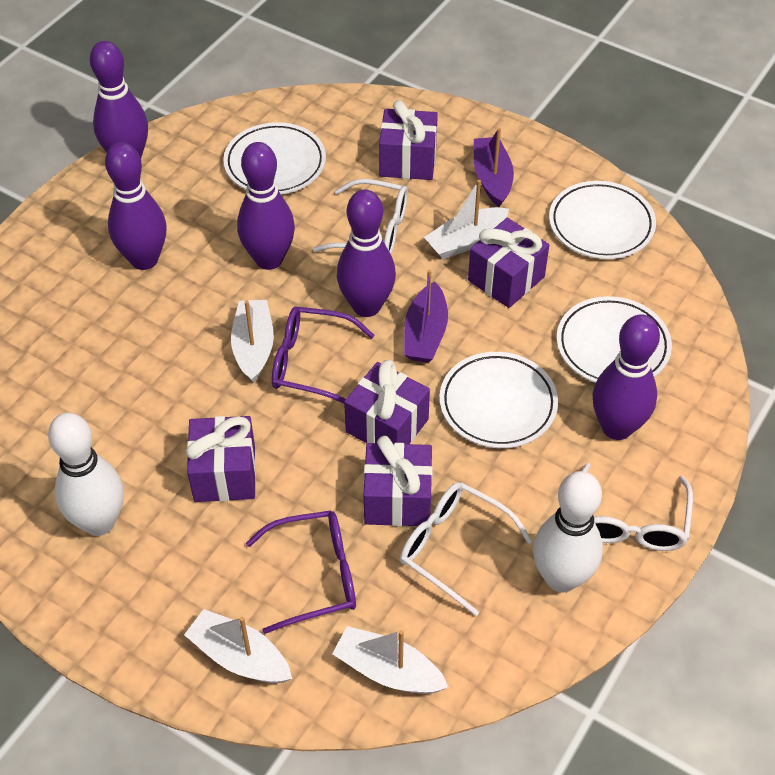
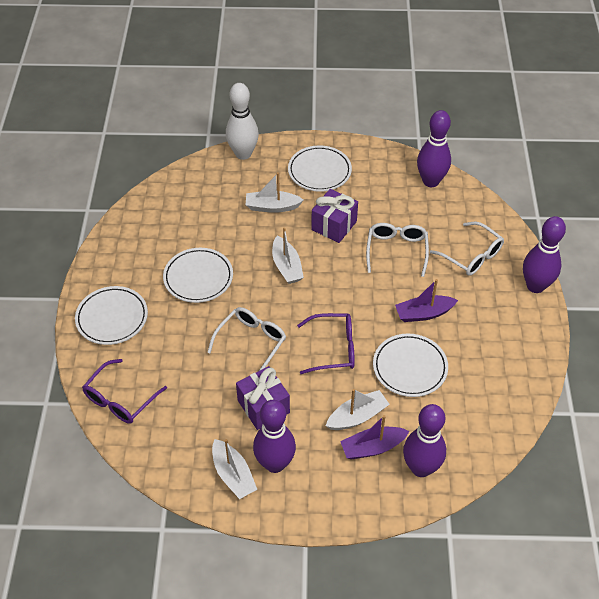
purple bowling pin: 5 -> 4
purple gift: 5 -> 2
white bowling pin: 2 -> 1

